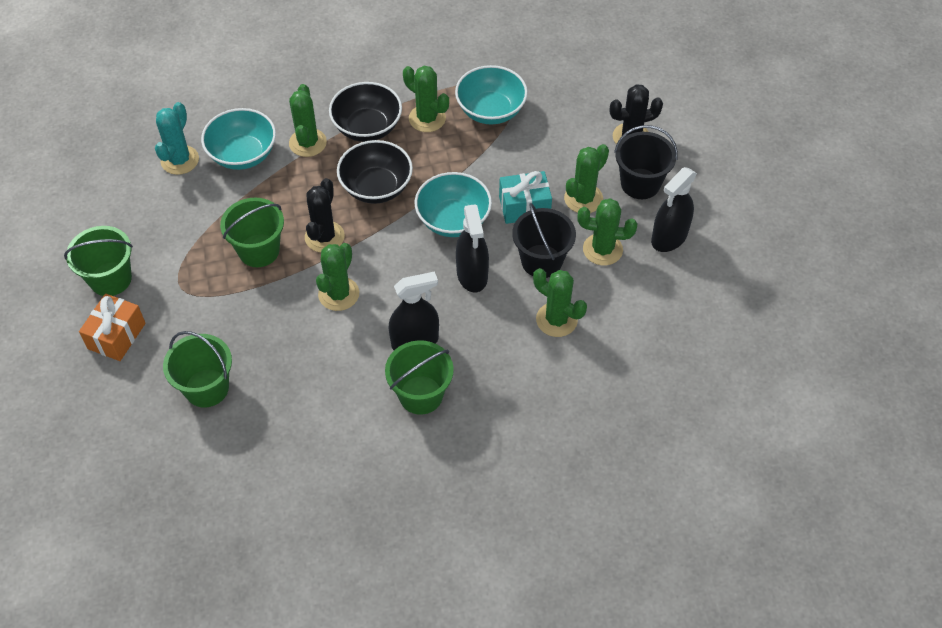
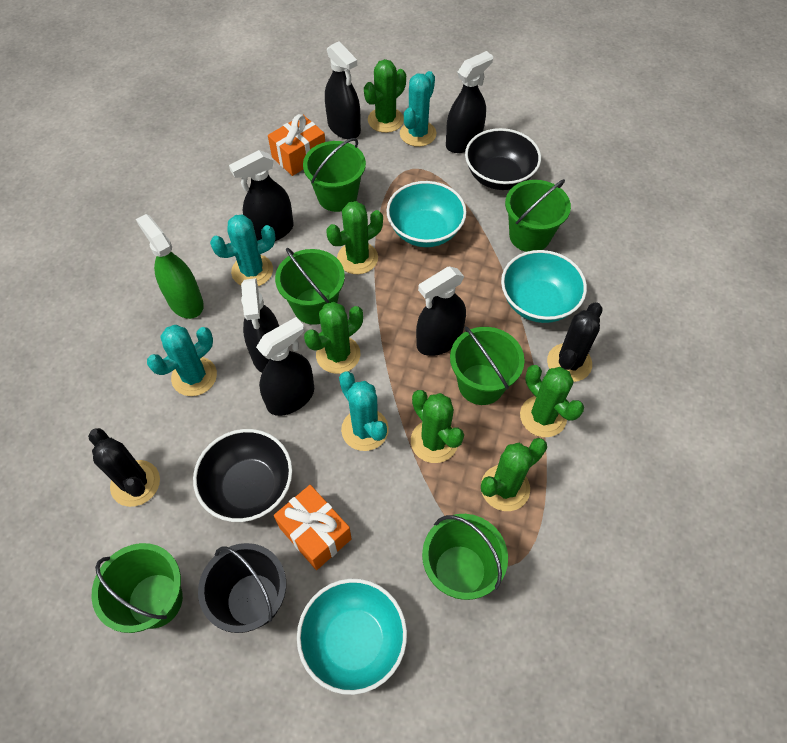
black bucket: 2 -> 1
black spray bottle: 3 -> 6
green bucket: 4 -> 6
green spray bottle: 0 -> 1
orange gift: 1 -> 2
turquoise cactus: 1 -> 4
turquoise gift: 1 -> 0

